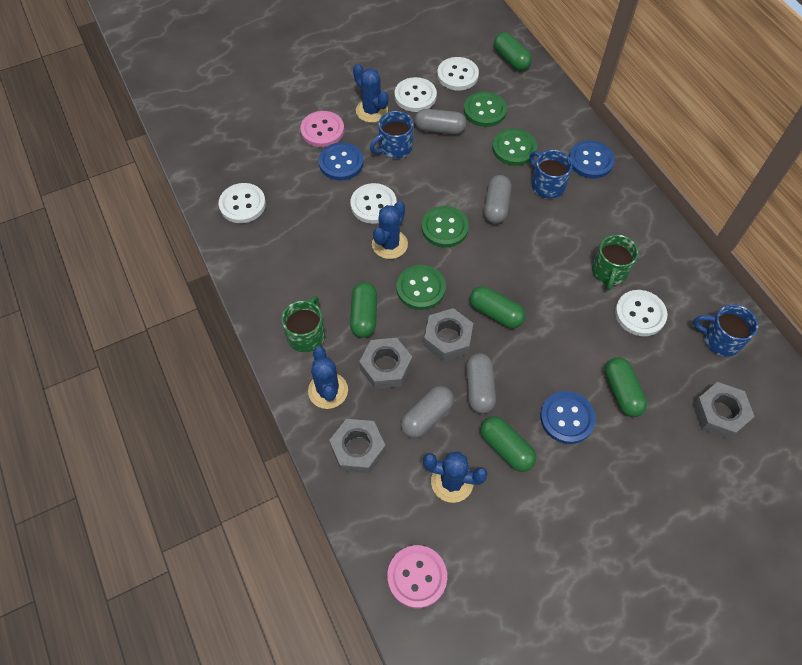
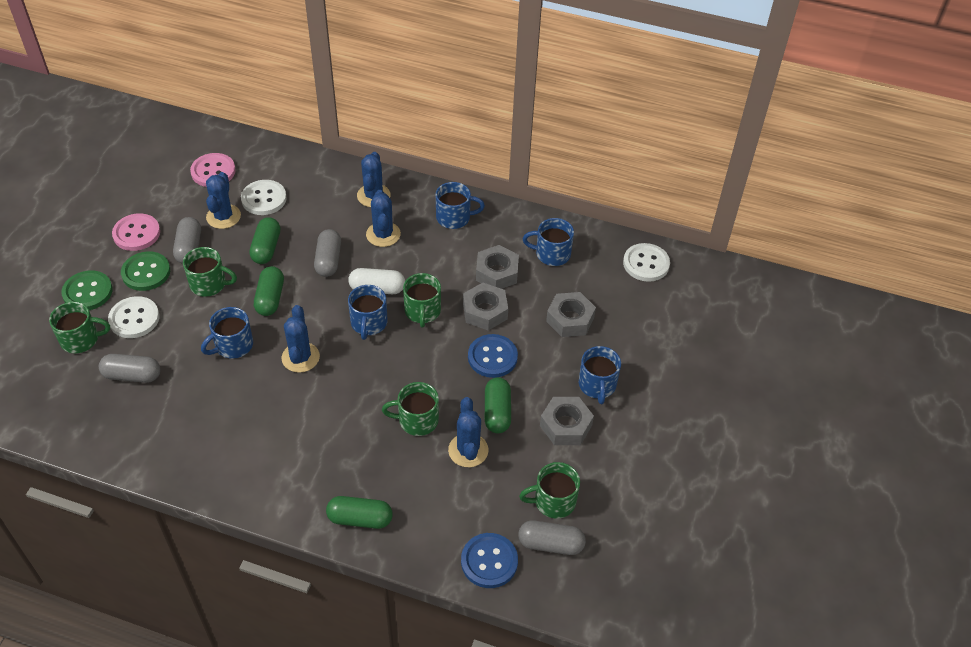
blue button: 3 -> 2
blue cactus: 4 -> 5
blue mug: 3 -> 5
green button: 4 -> 2
green capsule: 5 -> 4
green mug: 2 -> 5
white button: 5 -> 3
white capsule: 0 -> 1

